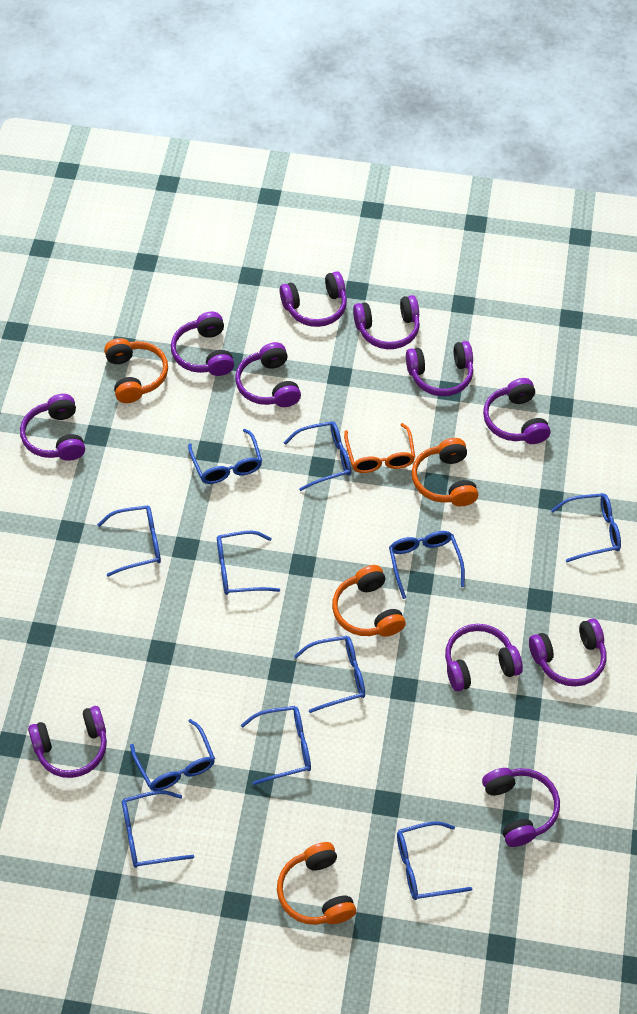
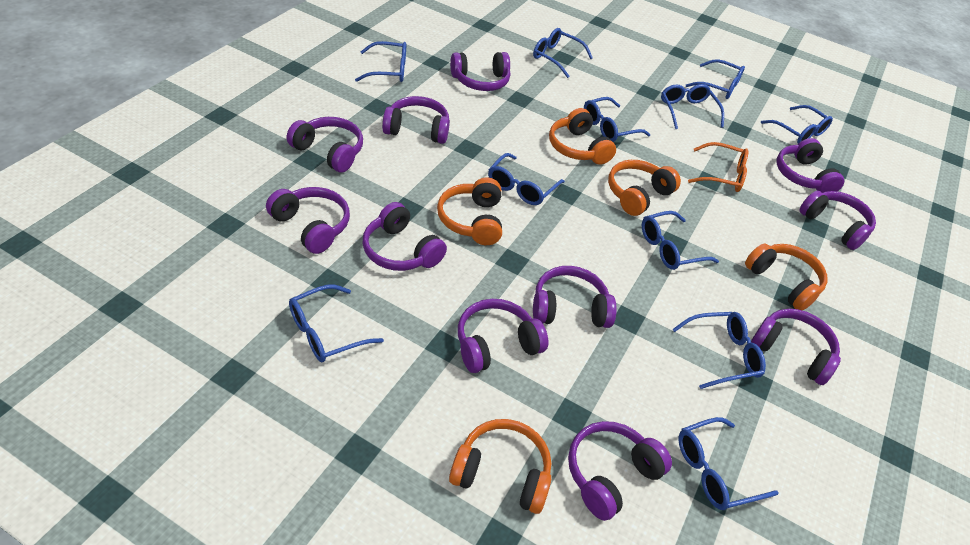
orange headphones: 4 -> 5

